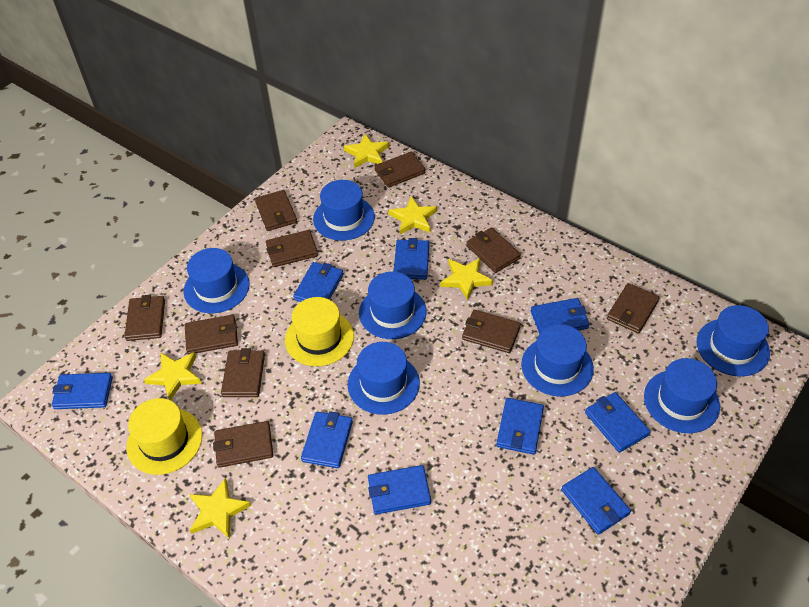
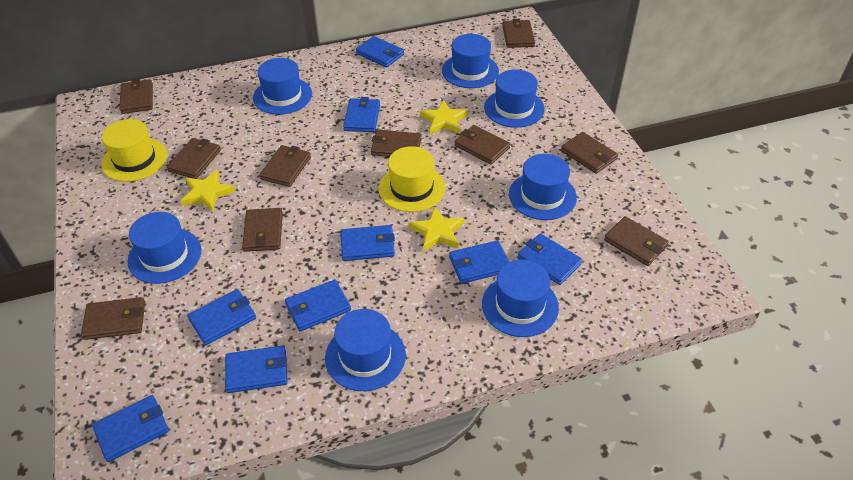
yellow star: 5 -> 3

